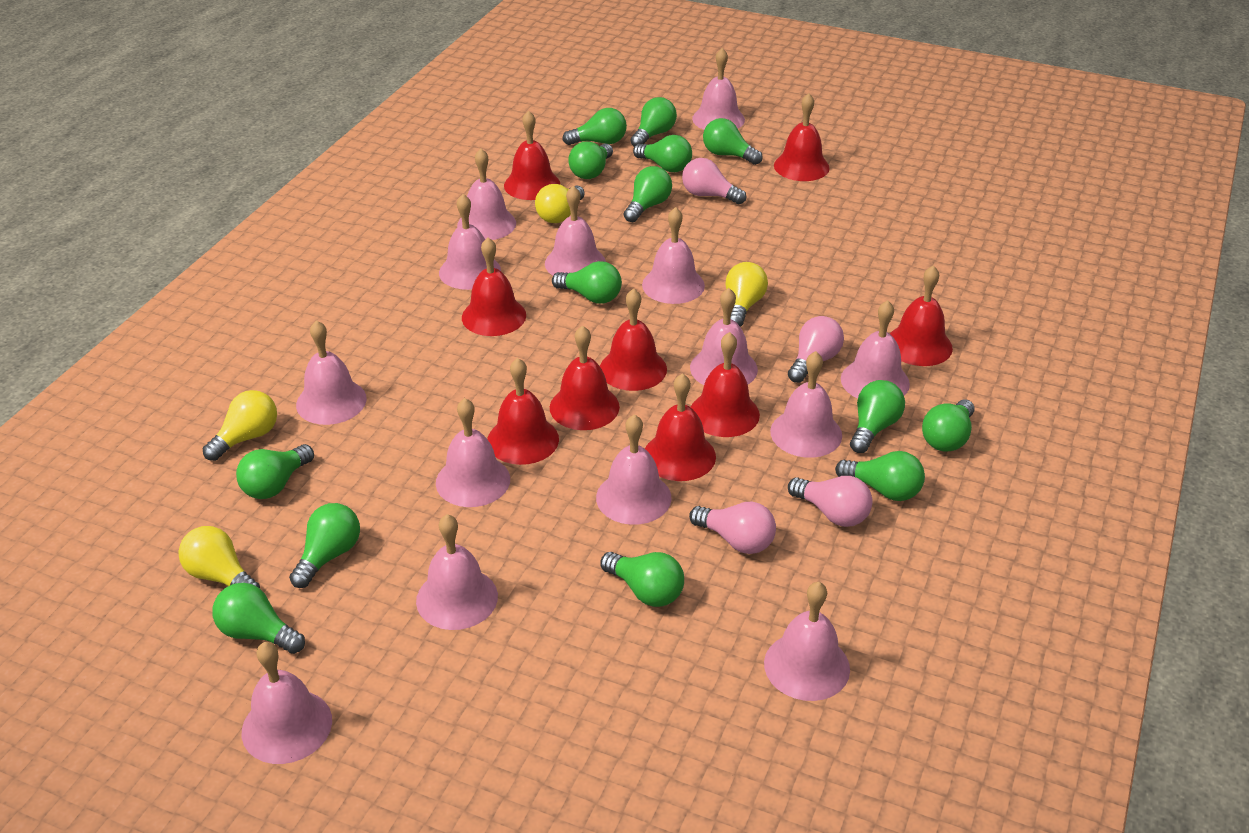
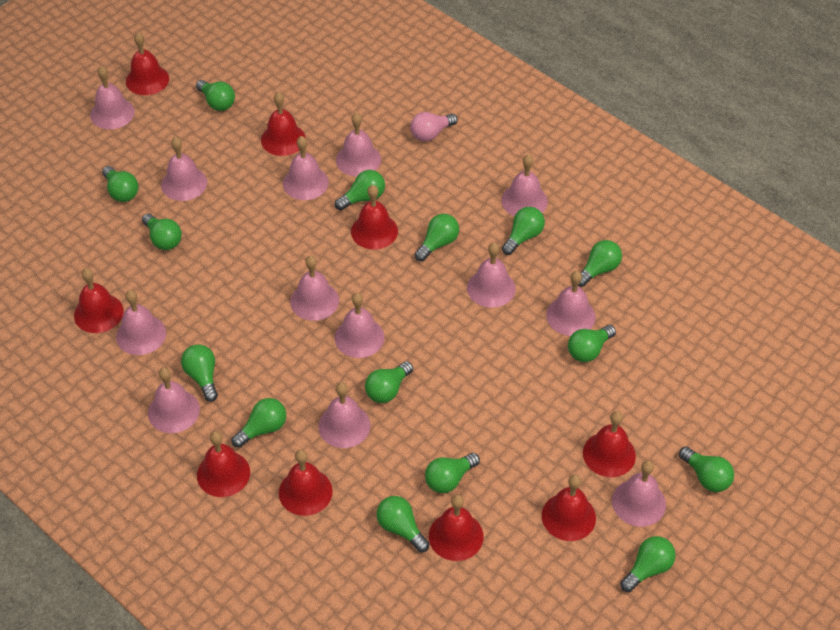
green light bulb: 14 -> 15
pink bell: 14 -> 13
pink light bulb: 4 -> 1
yellow light bulb: 4 -> 0

